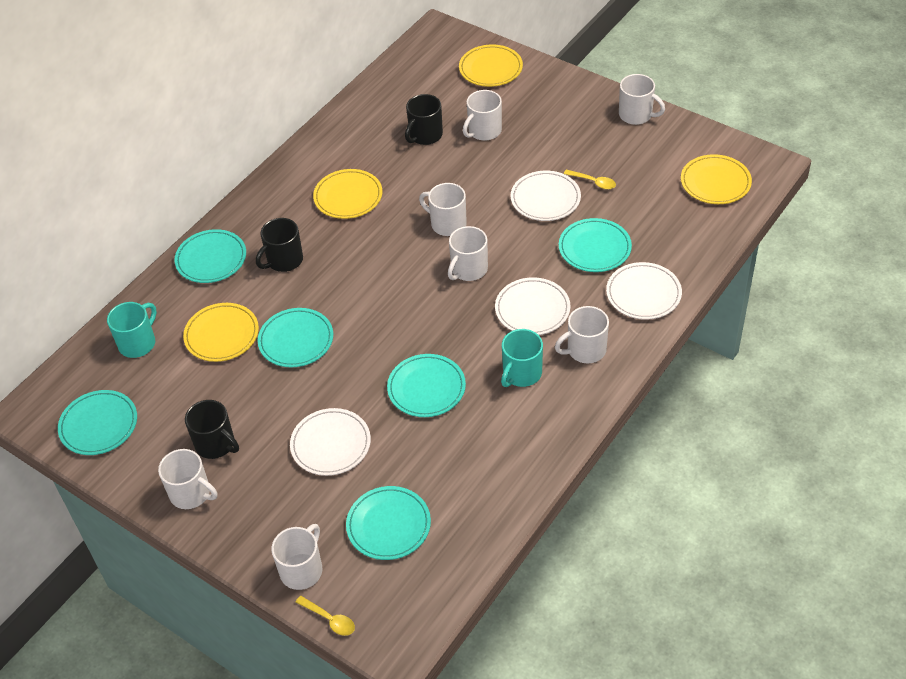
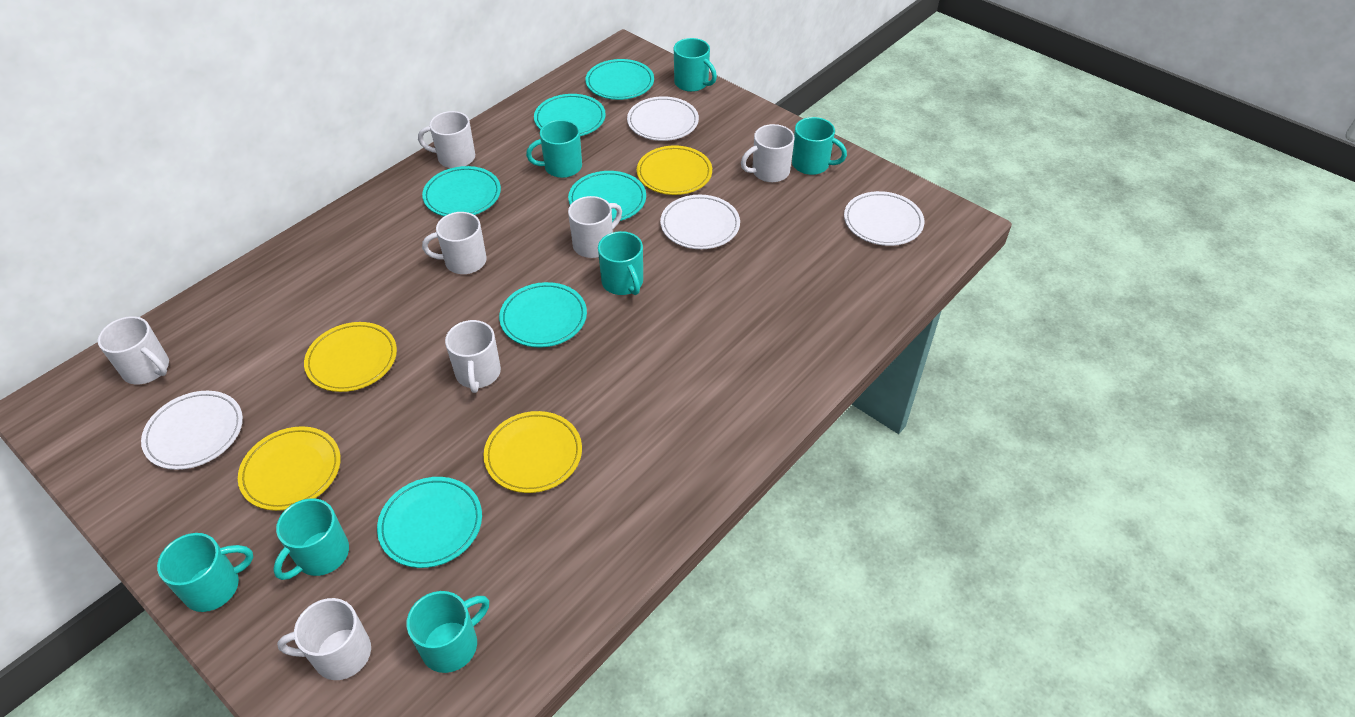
black mug: 3 -> 0
turquoise mug: 2 -> 7
yellow spoon: 2 -> 0

